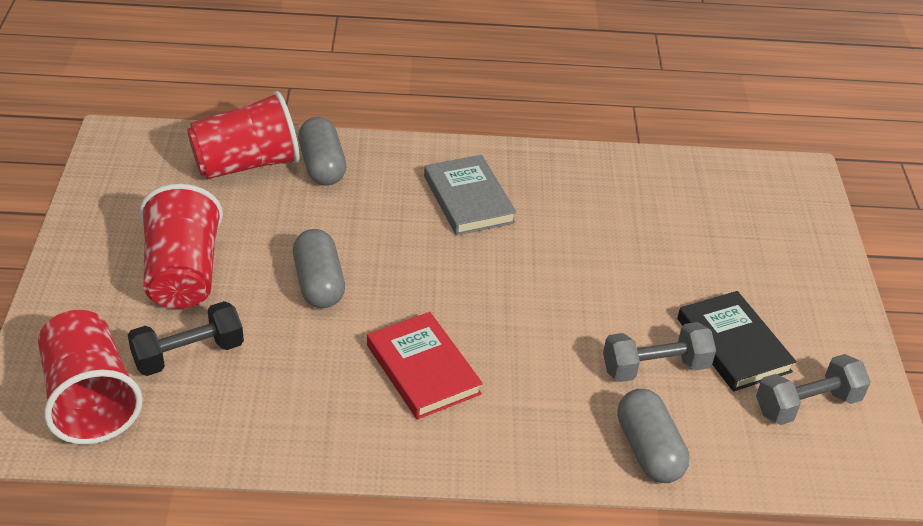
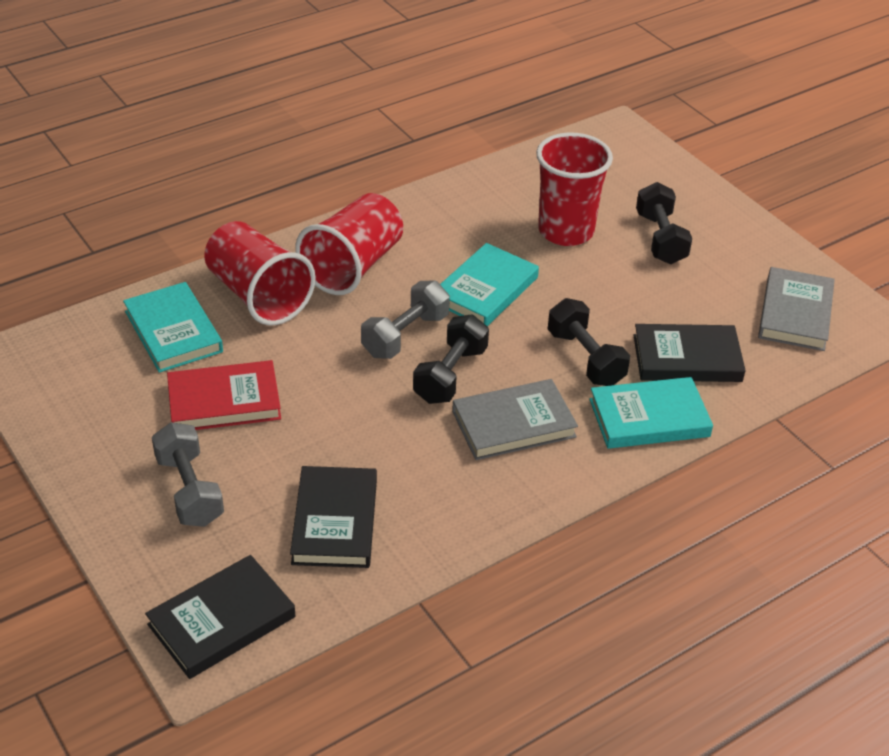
black book: 1 -> 3
black dumbbell: 1 -> 3
grey book: 1 -> 2
grey capsule: 3 -> 0
turquoise book: 0 -> 3

